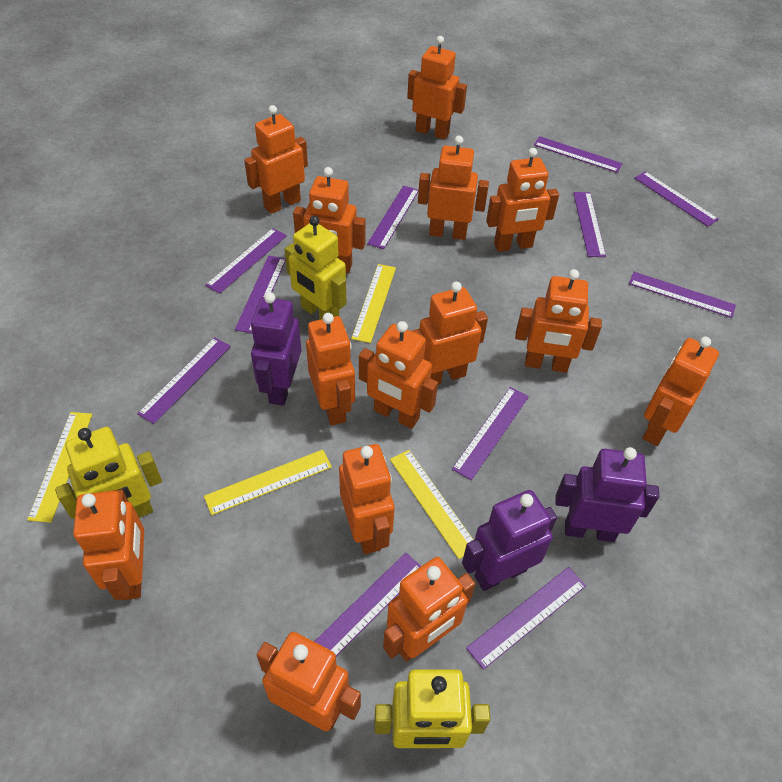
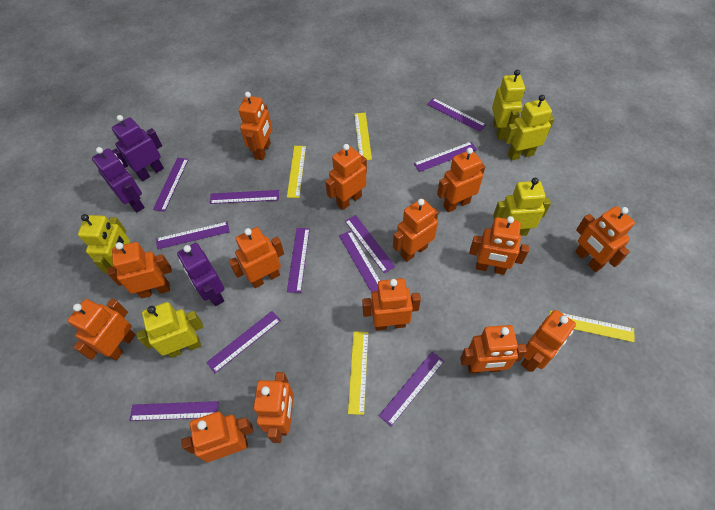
yellow robot: 3 -> 5

